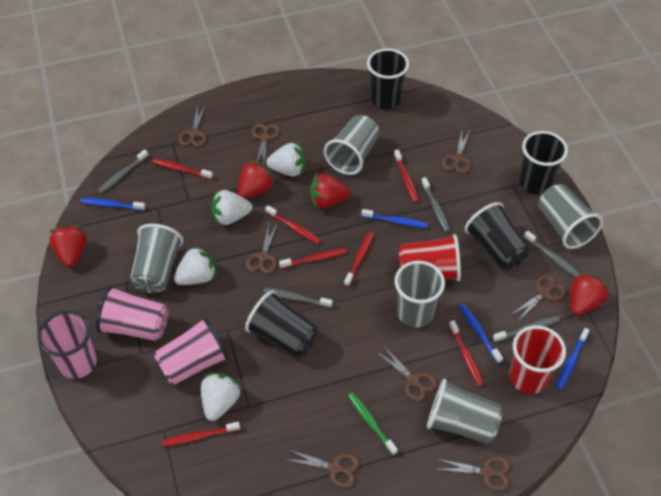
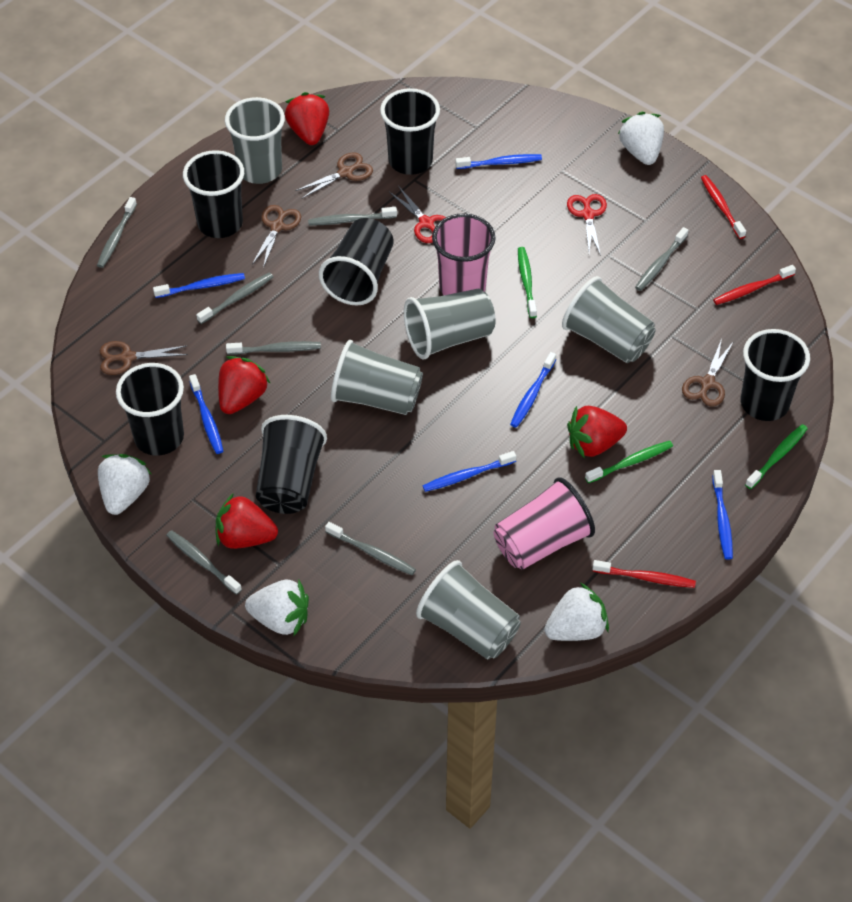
black cup: 4 -> 6
blue toothbrush: 4 -> 6
brown scissors: 8 -> 4
green toothbrush: 1 -> 3
grey toothbrush: 5 -> 7
pink cup: 3 -> 2
red cup: 2 -> 0
red scissors: 0 -> 2
red toothbrush: 7 -> 3

